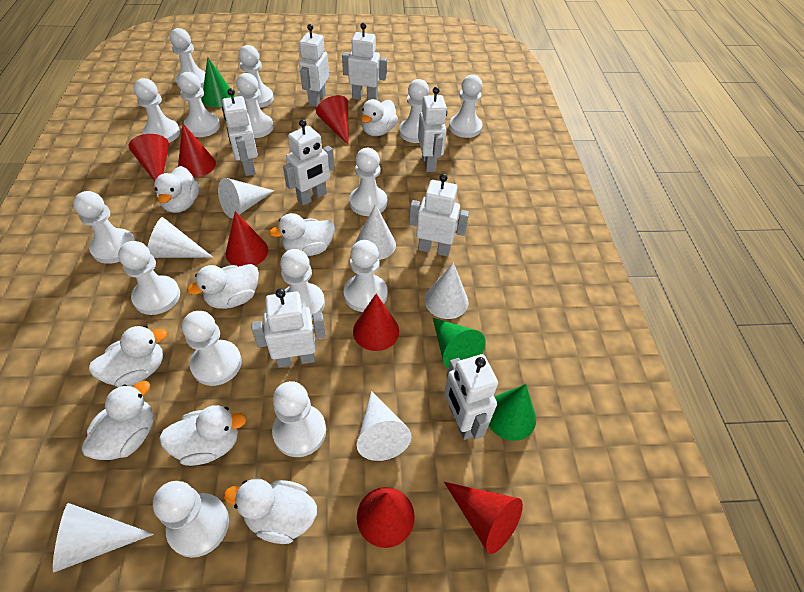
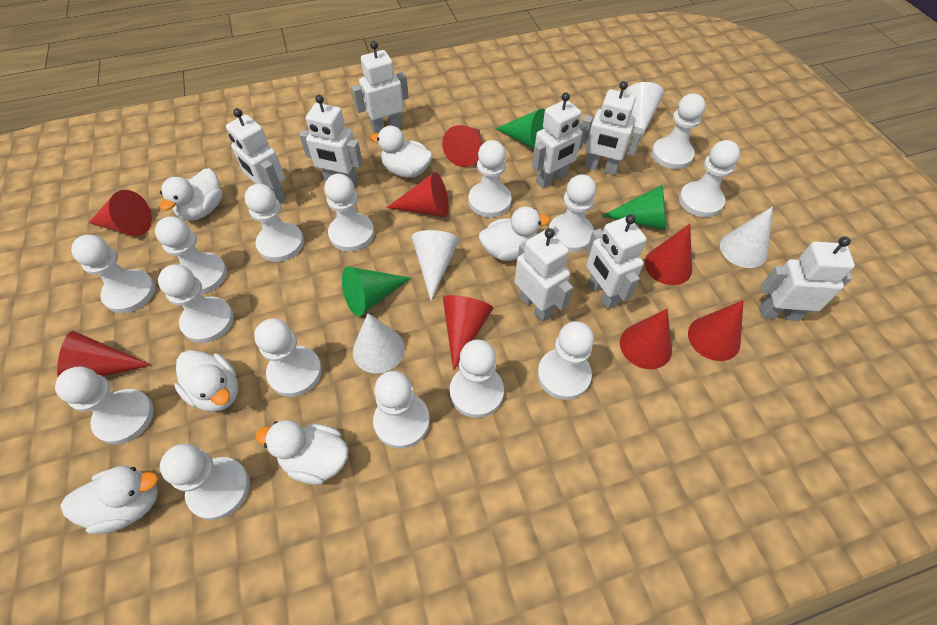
red cone: 7 -> 8
white cone: 6 -> 4
white duck: 8 -> 6

